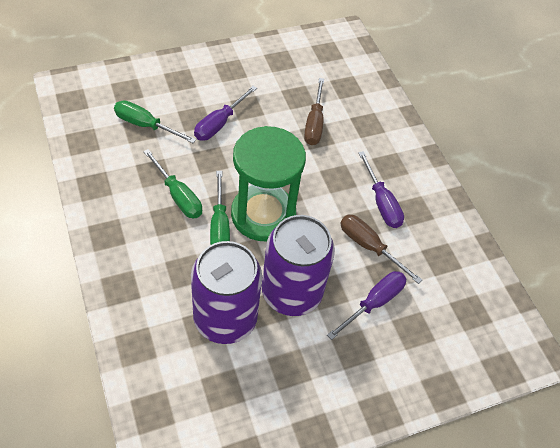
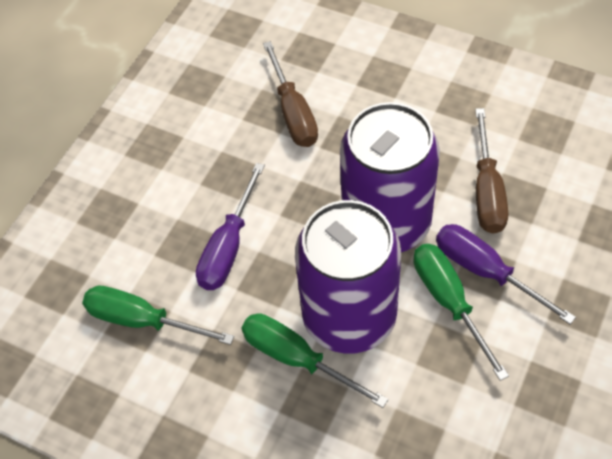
green hourglass: 1 -> 0
purple screwdriver: 3 -> 2

